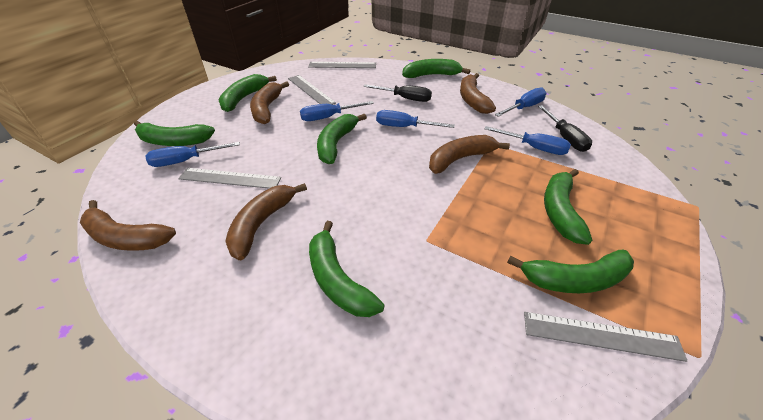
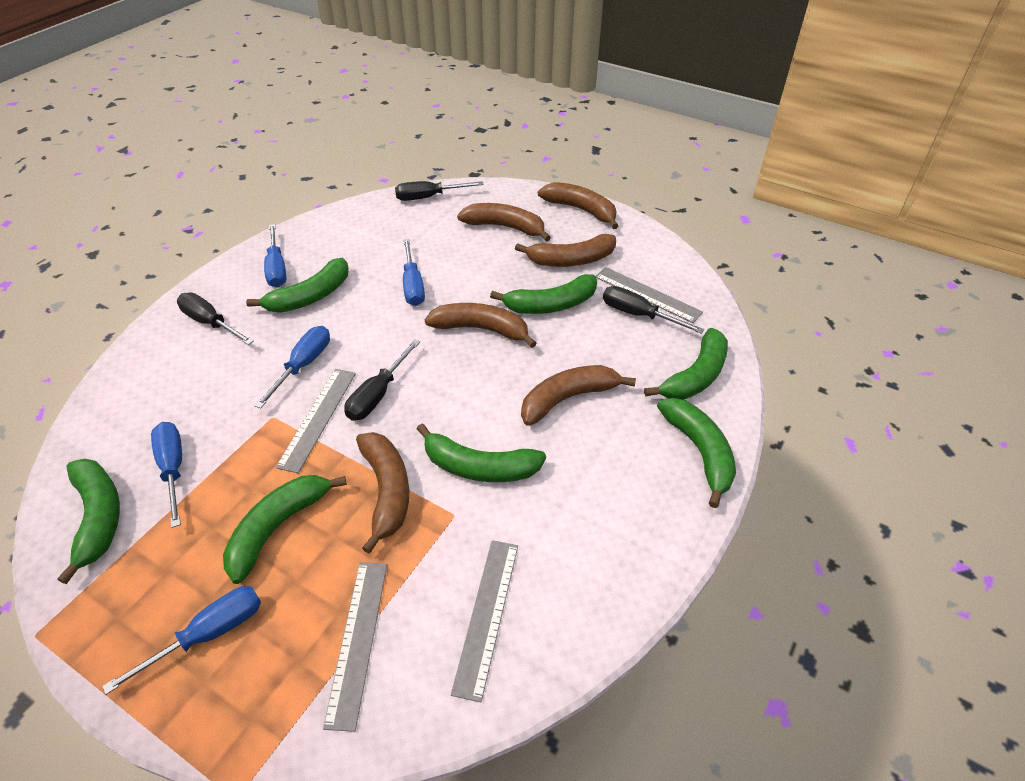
black screwdriver: 2 -> 4
brown banana: 5 -> 6

